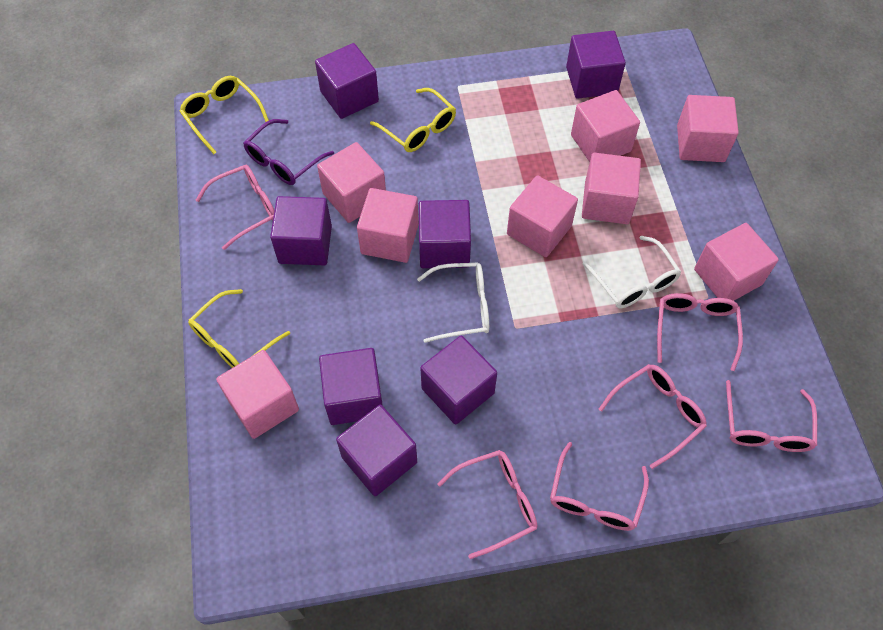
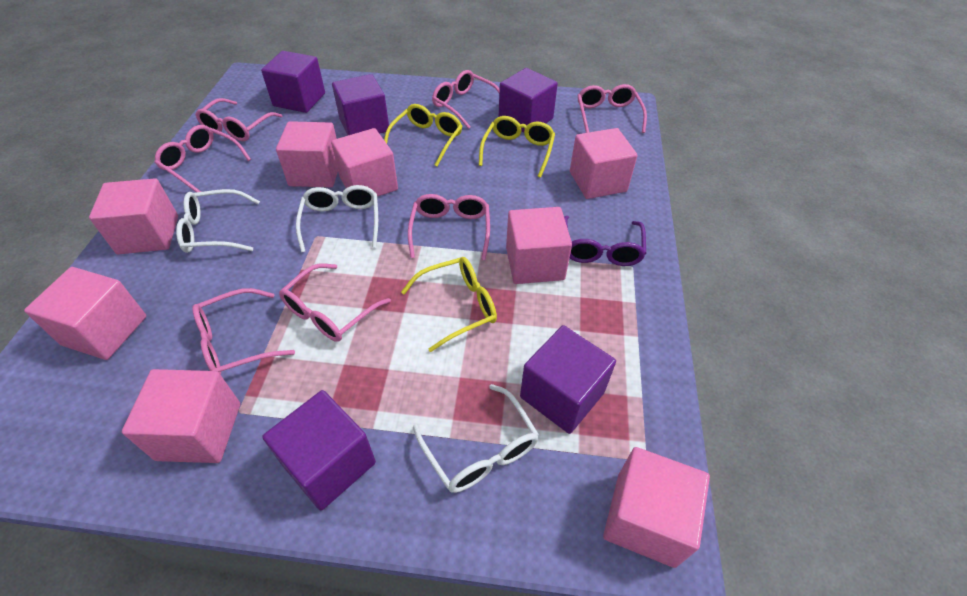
pink glasses: 6 -> 7
purple cube: 7 -> 5
white glasses: 2 -> 3

